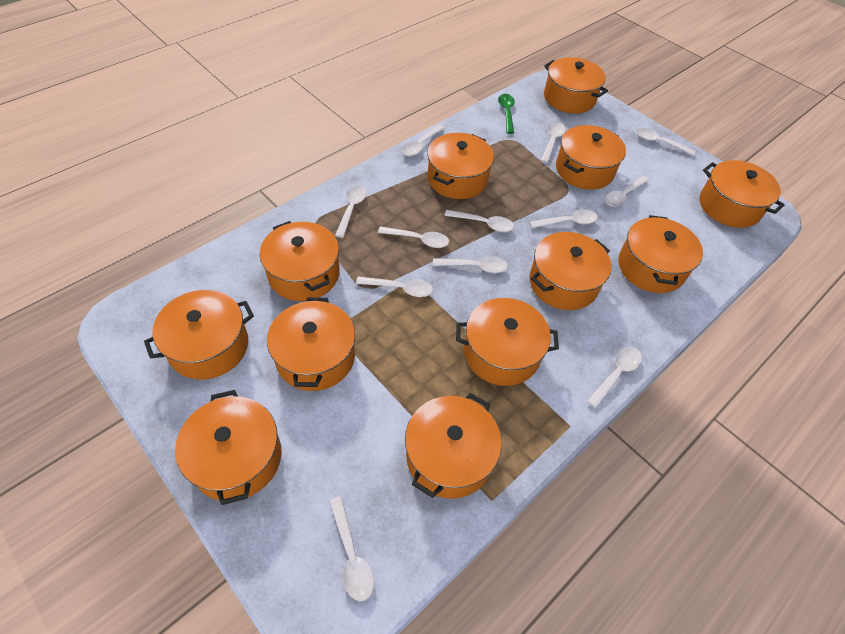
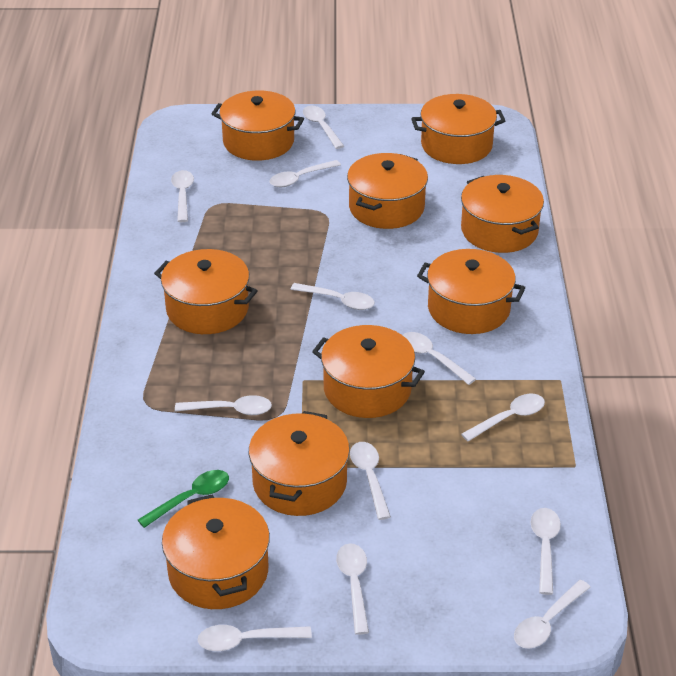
orange pot: 12 -> 9

